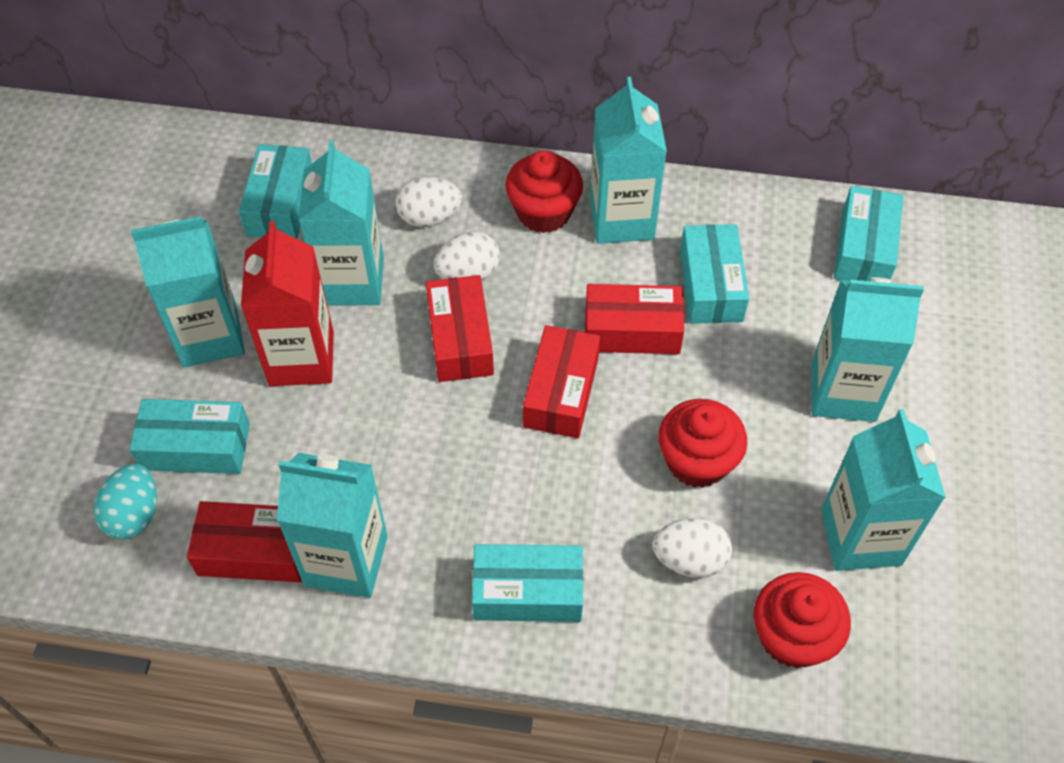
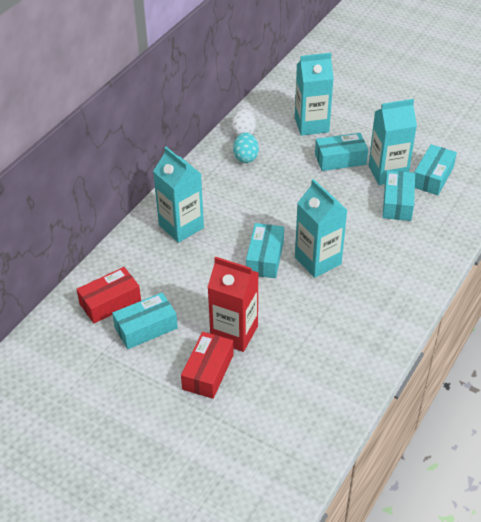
red box: 4 -> 2
red cupcake: 3 -> 0
turquoise carton: 6 -> 4
white egg: 3 -> 1

